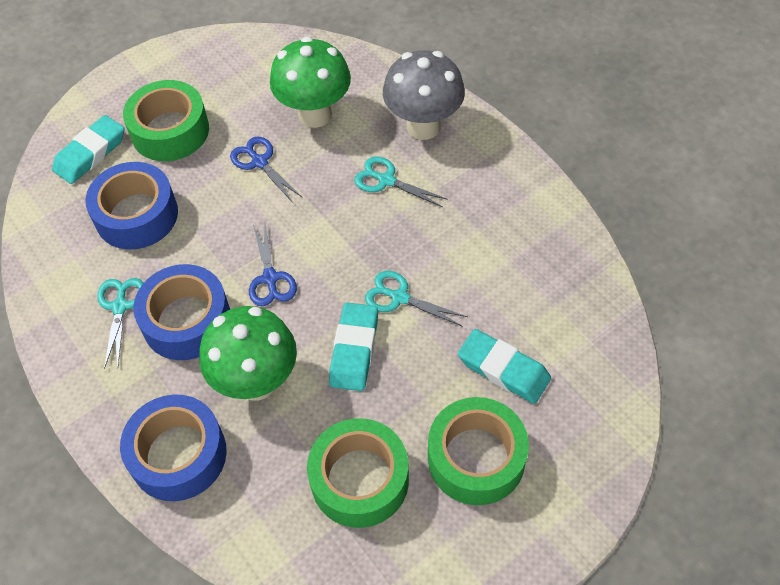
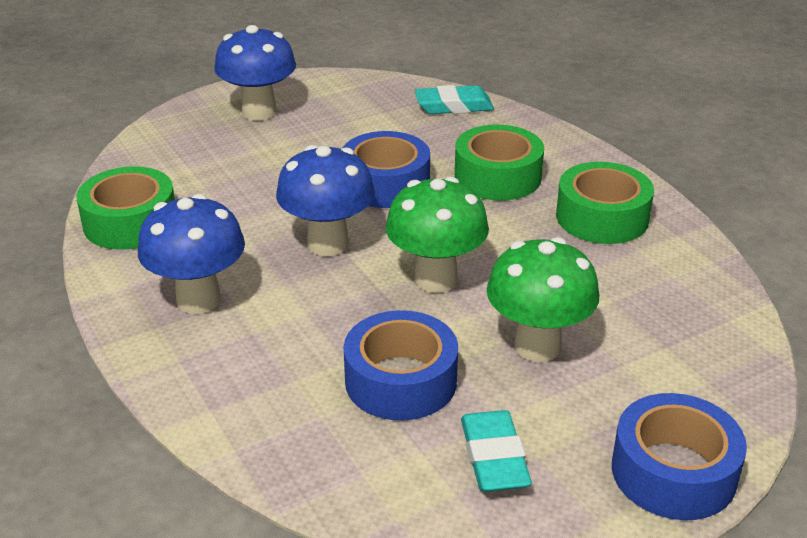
blue mushroom: 0 -> 3
blue scissors: 2 -> 0
grey mushroom: 1 -> 0
turquoise eraser: 3 -> 2
turquoise scissors: 3 -> 0

